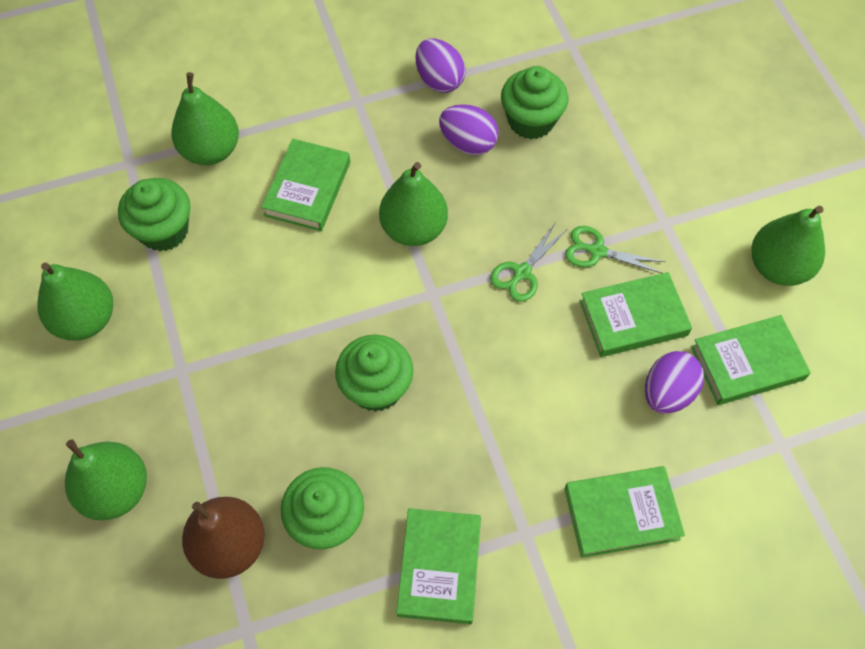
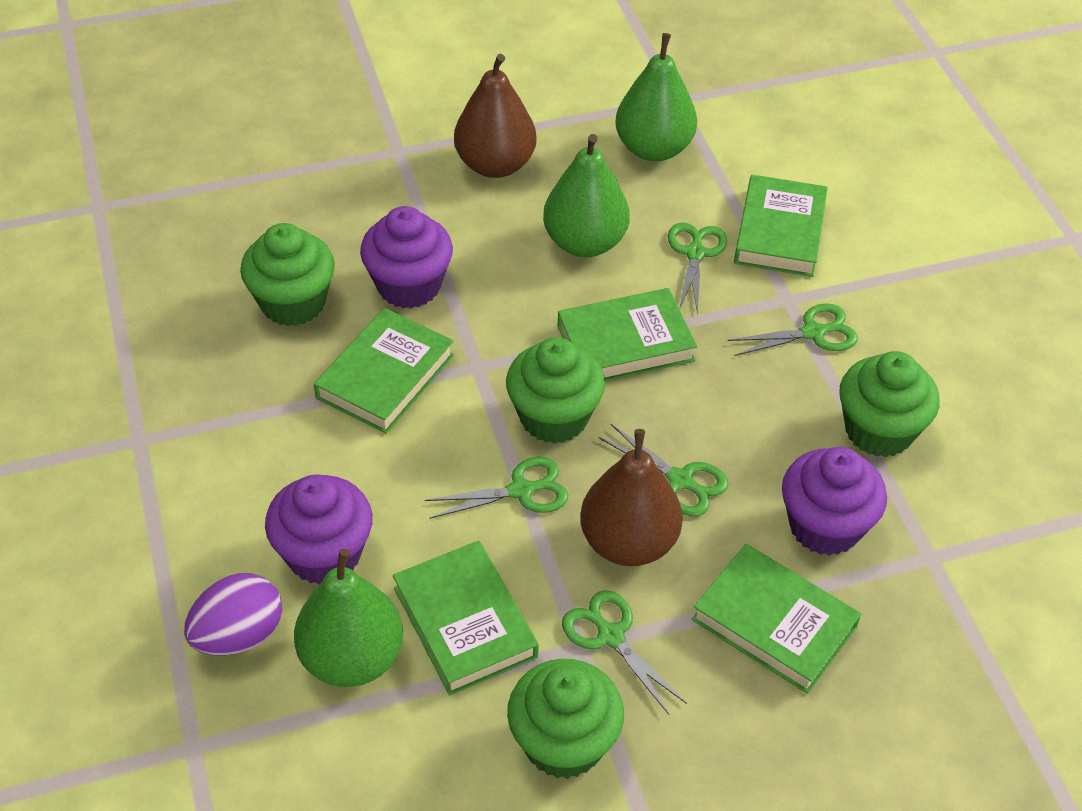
brown pear: 1 -> 2
green pear: 5 -> 3
green scissors: 2 -> 5
purple cupcake: 0 -> 3
purple egg: 3 -> 1

